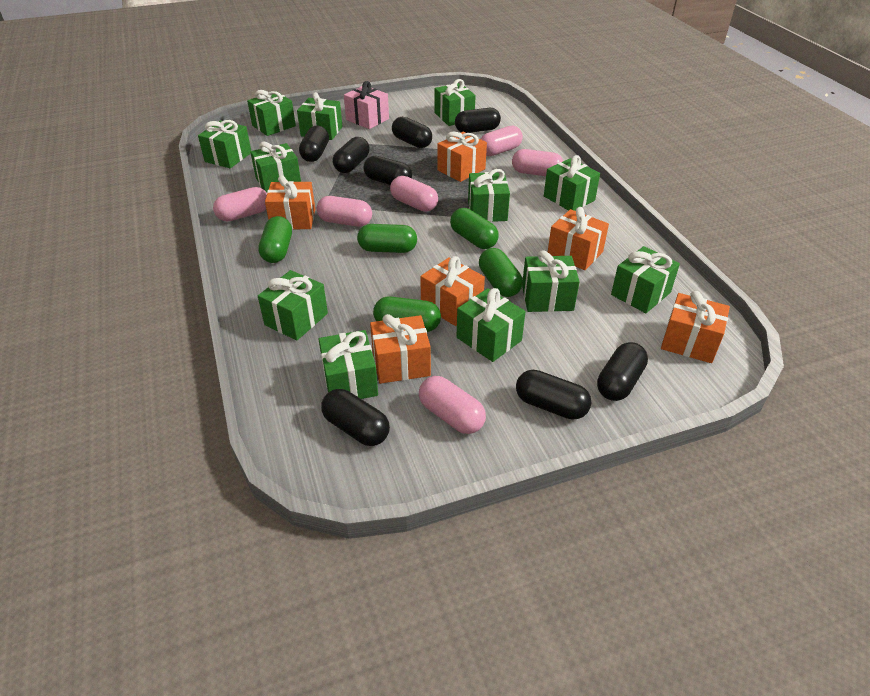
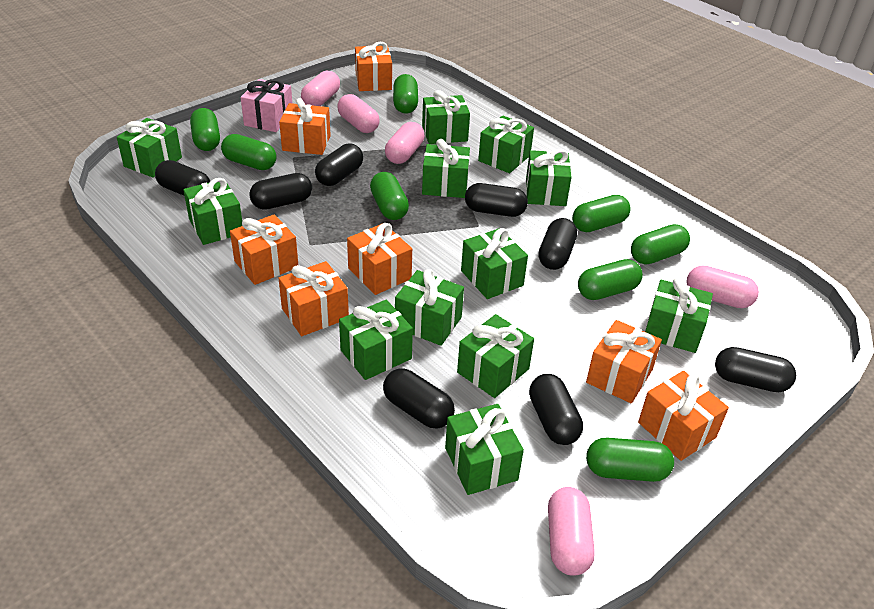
green capsule: 5 -> 8
orange gift: 6 -> 7
pink capsule: 6 -> 5

